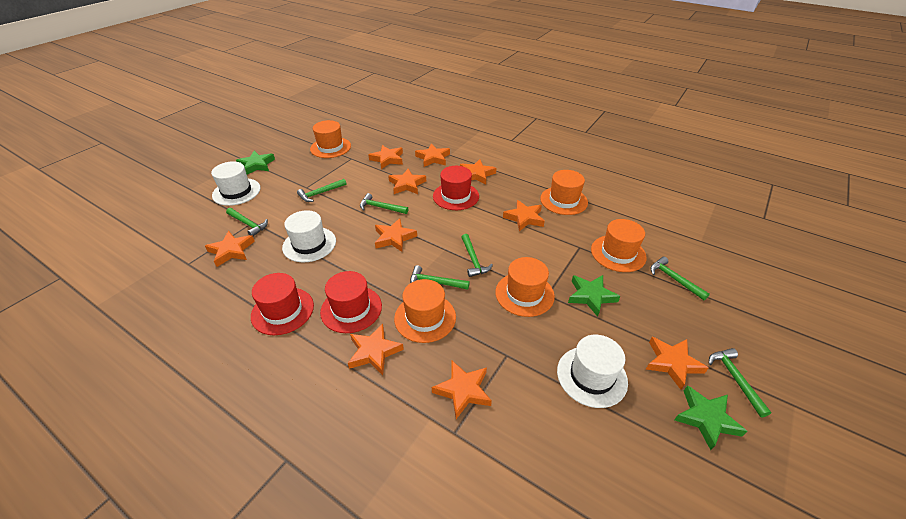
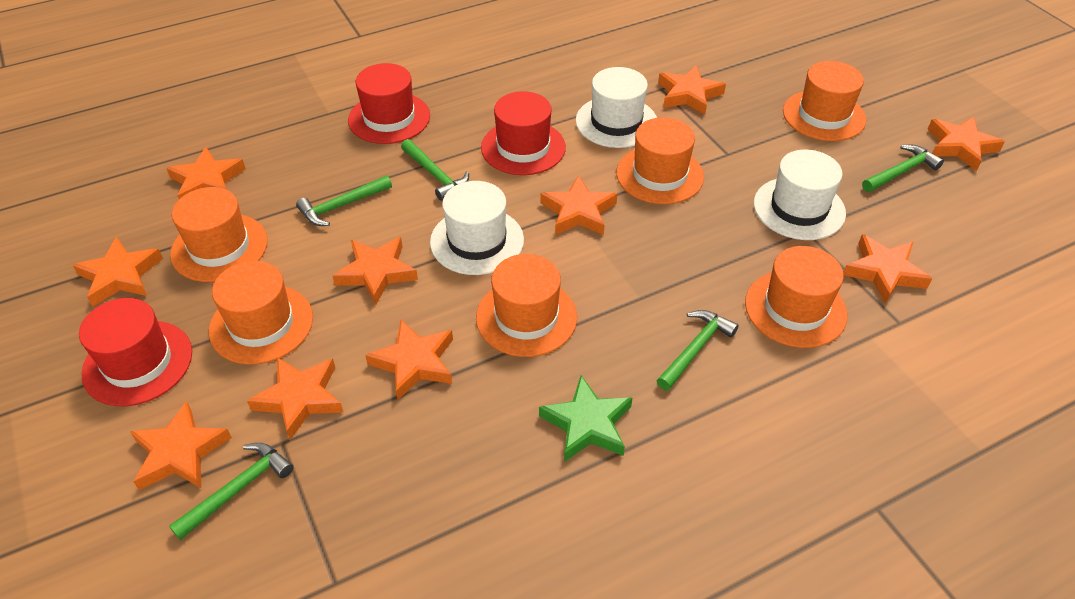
green hammer: 7 -> 5
green star: 3 -> 1
orange hat: 5 -> 6

